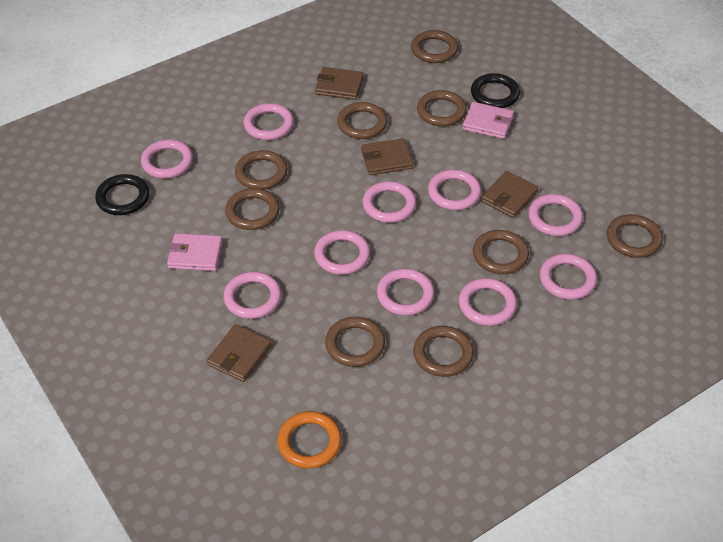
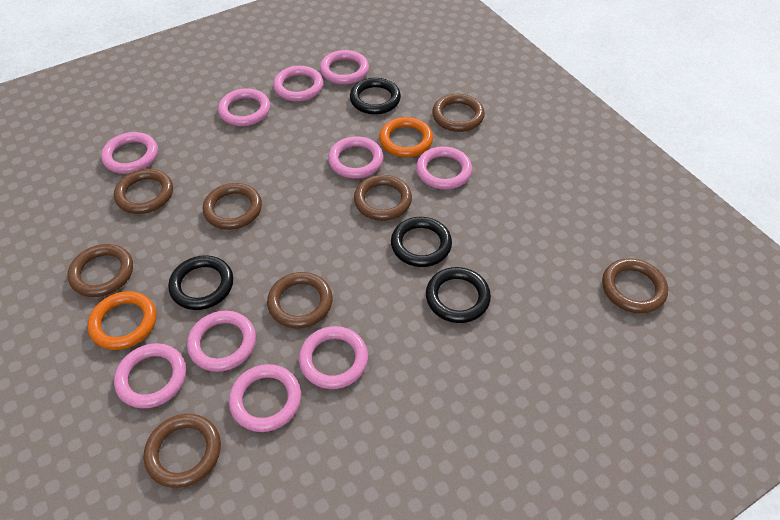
black ring: 2 -> 4
brown ring: 9 -> 8
brown wallet: 4 -> 0
orange ring: 1 -> 2
pink wallet: 2 -> 0

